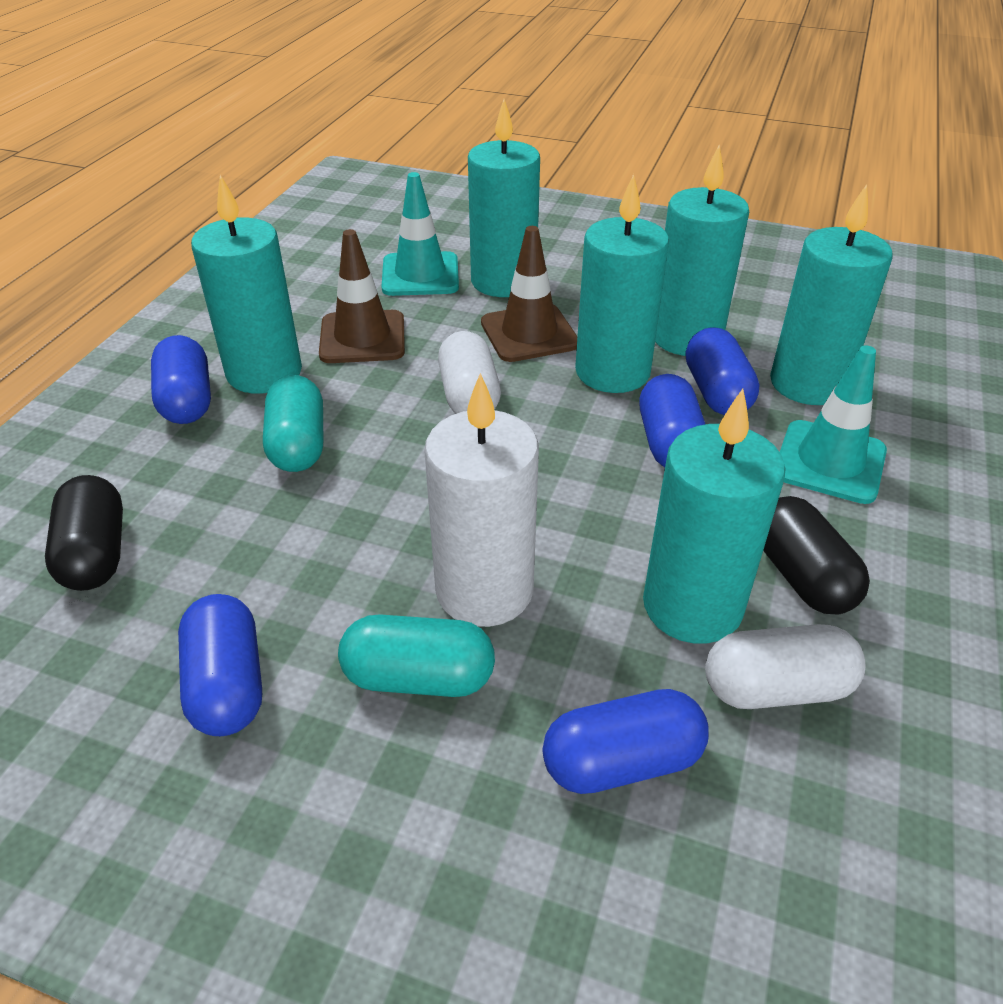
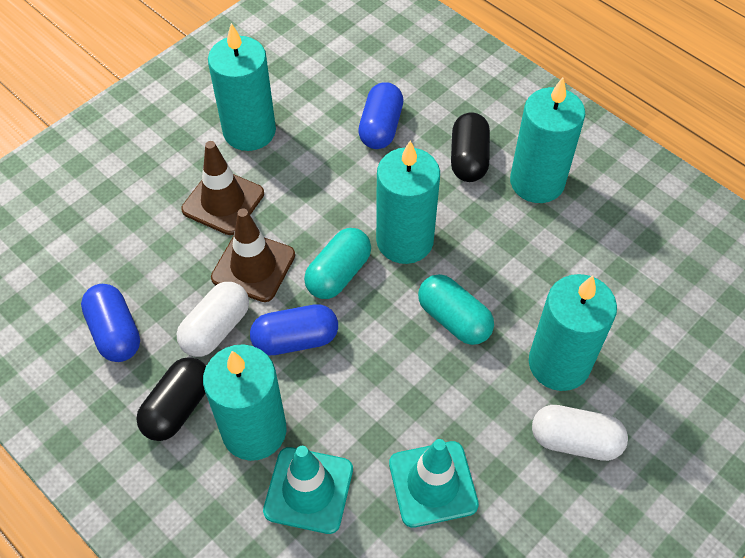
blue capsule: 5 -> 3
turquoise candle: 6 -> 5
white candle: 1 -> 0

